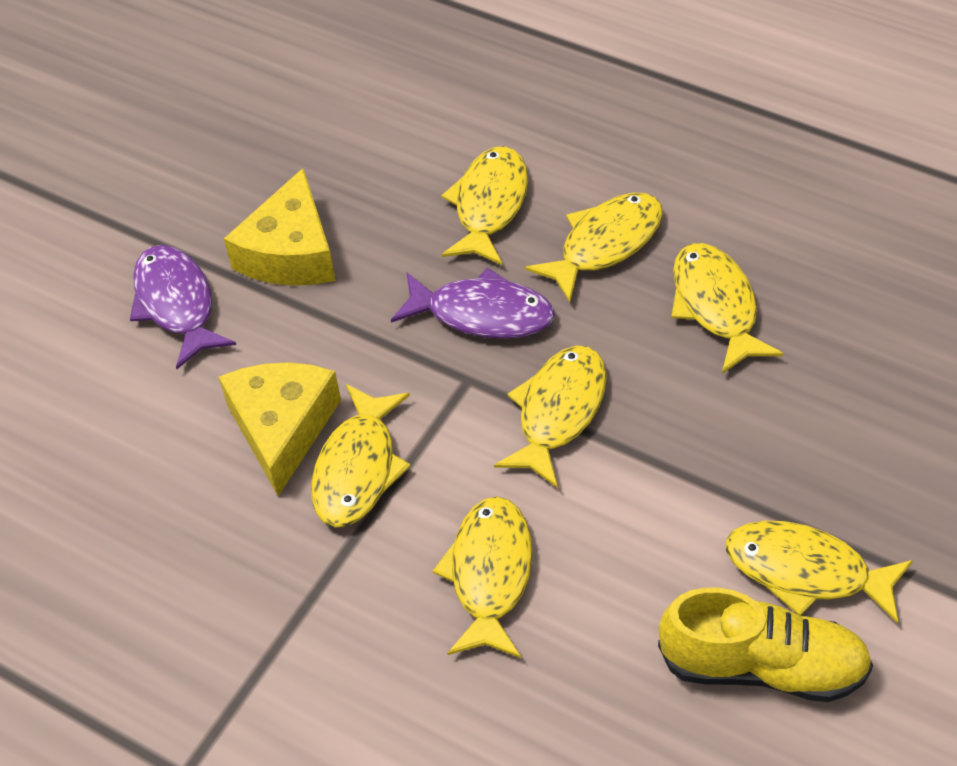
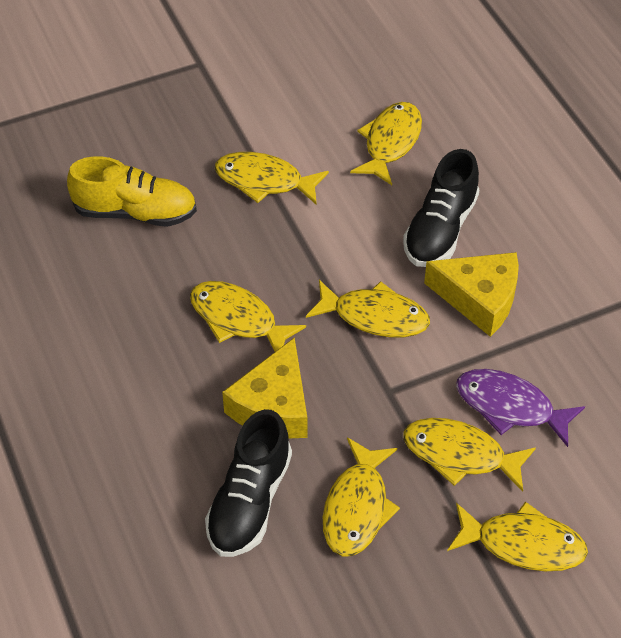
black shoe: 0 -> 2
purple fish: 2 -> 1

